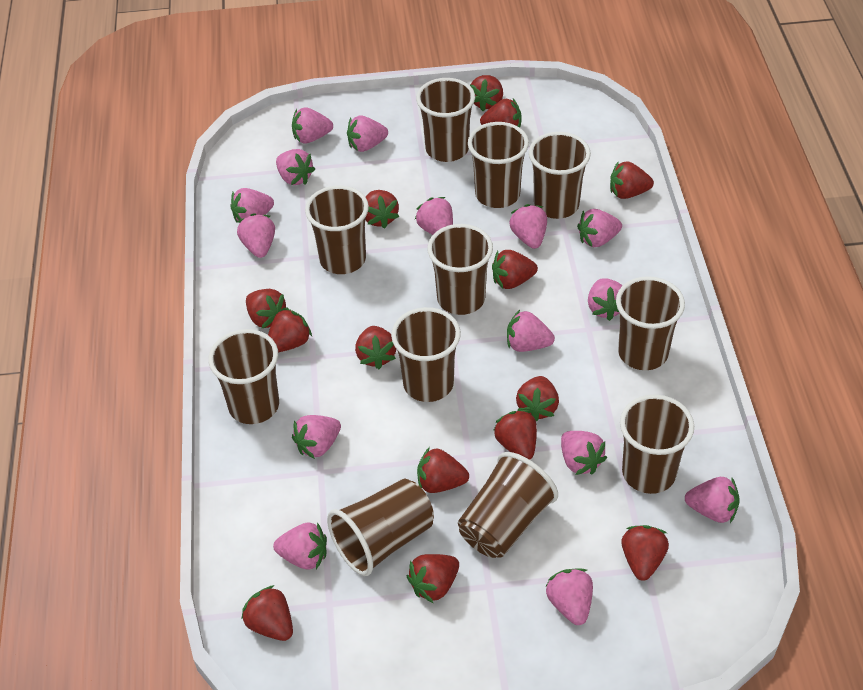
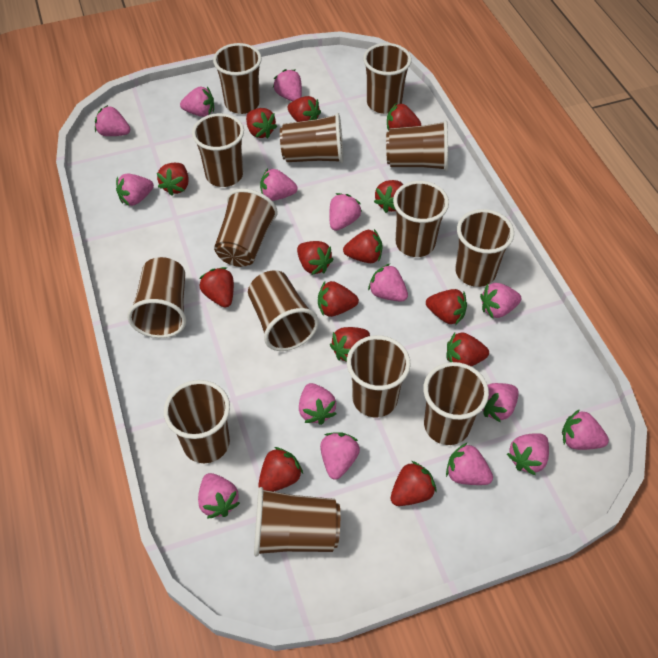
brown cup: 11 -> 14

